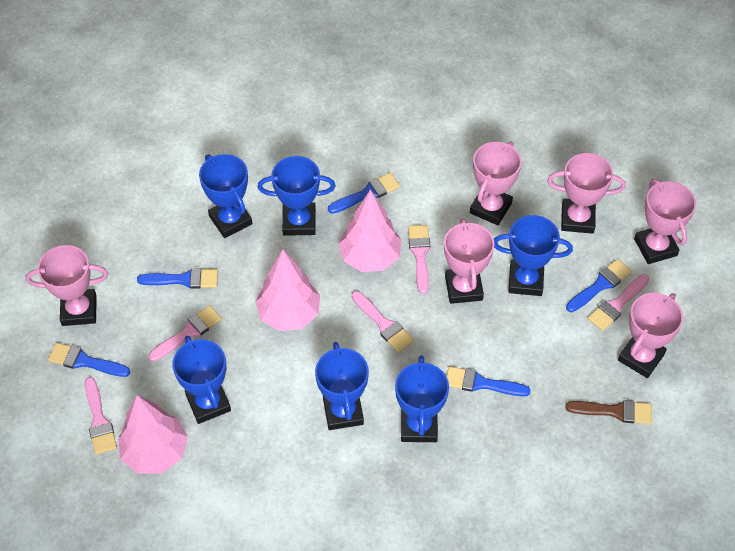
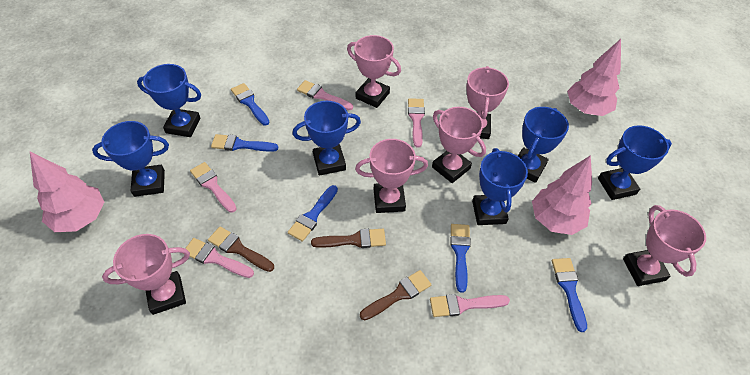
brown brush: 1 -> 3

